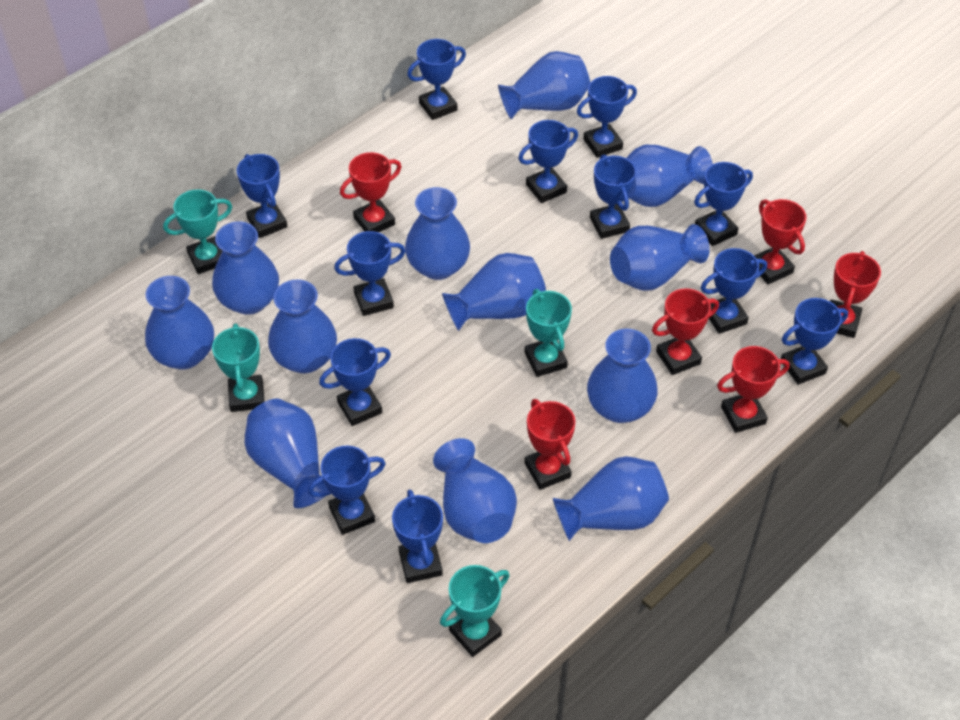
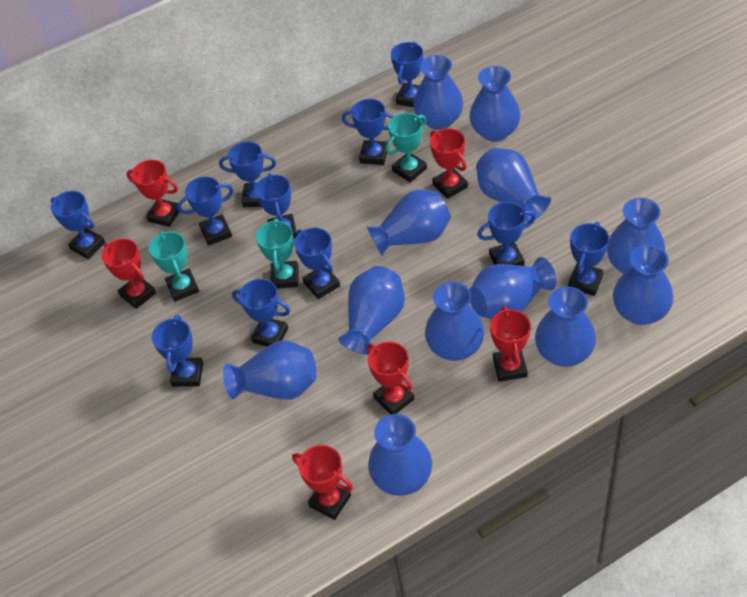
blue trophy: 12 -> 11
turquoise trophy: 4 -> 3

